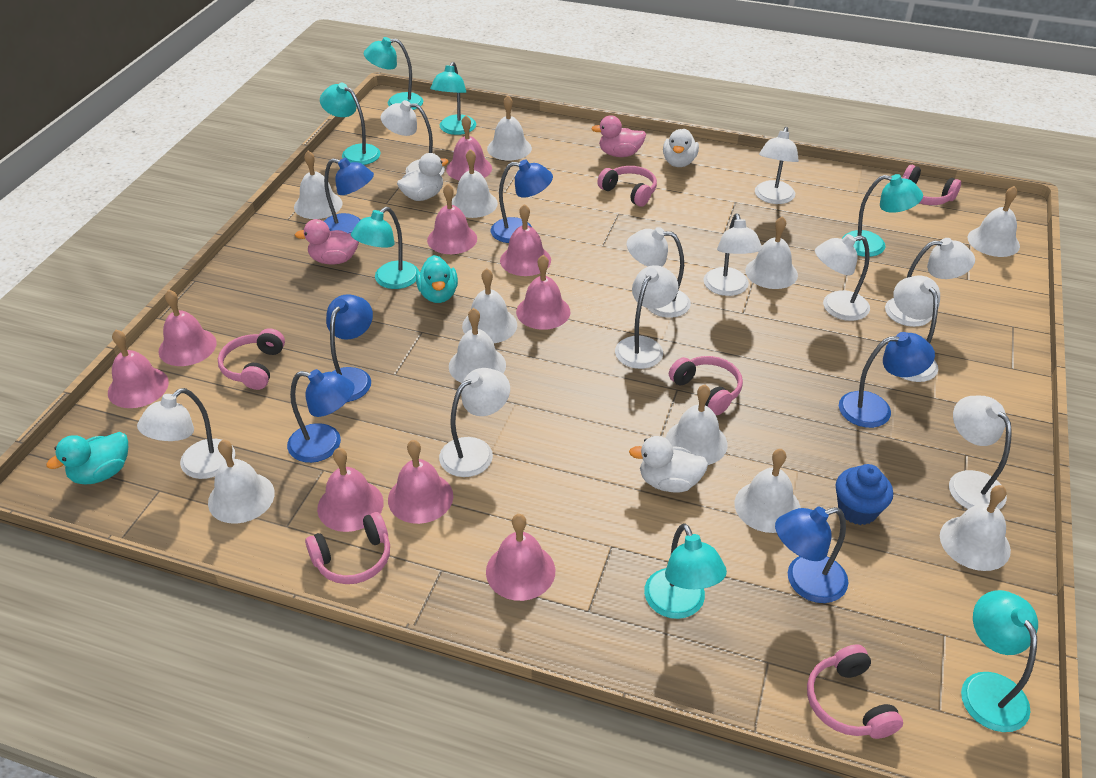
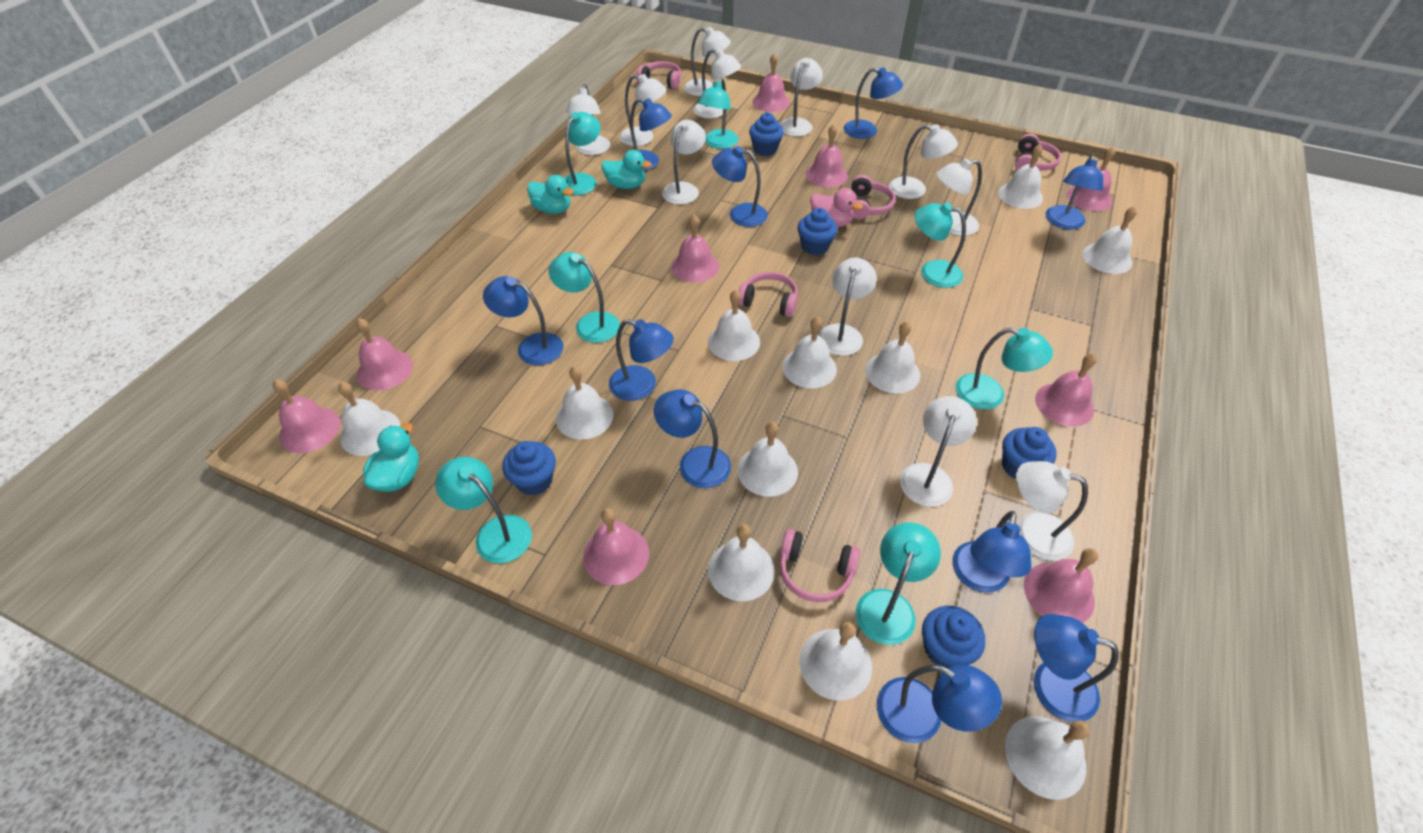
blue cupcake: 1 -> 5
blue lamp: 6 -> 10
pink duck: 2 -> 1
pink headphones: 6 -> 5
turquoise duck: 2 -> 3
white duck: 3 -> 0

